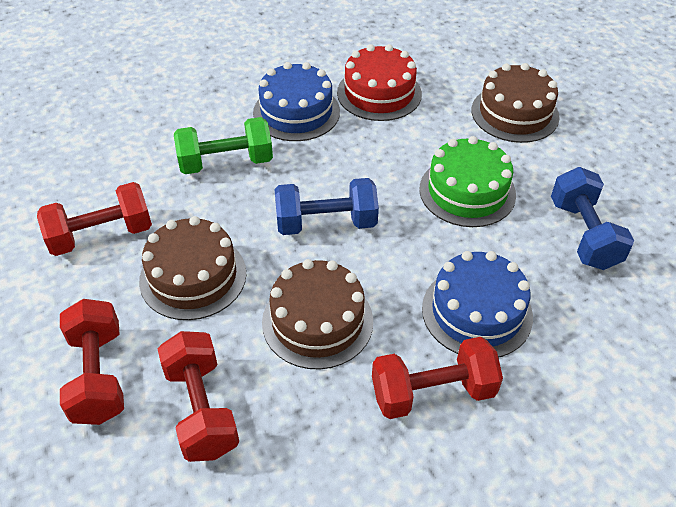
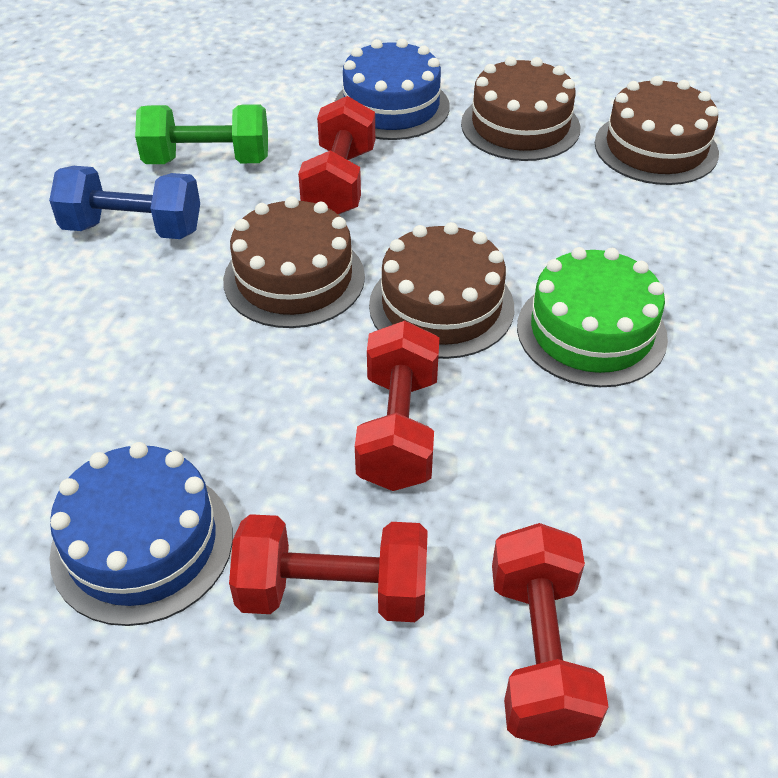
blue dumbbell: 2 -> 1
brown cake: 3 -> 4
red cake: 1 -> 0

